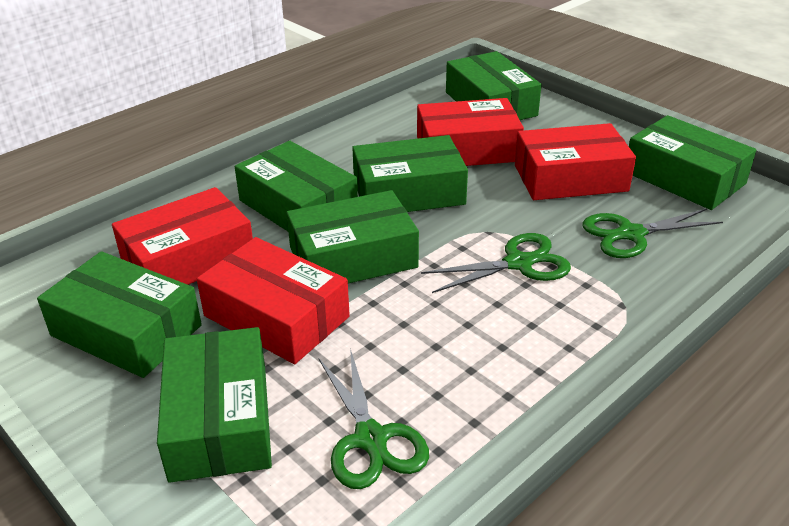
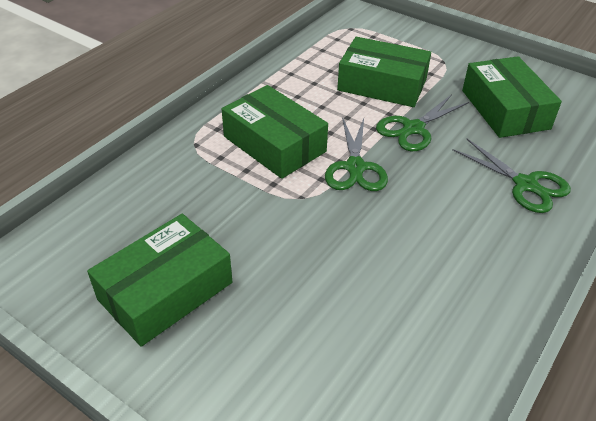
green box: 7 -> 4
red box: 4 -> 0

